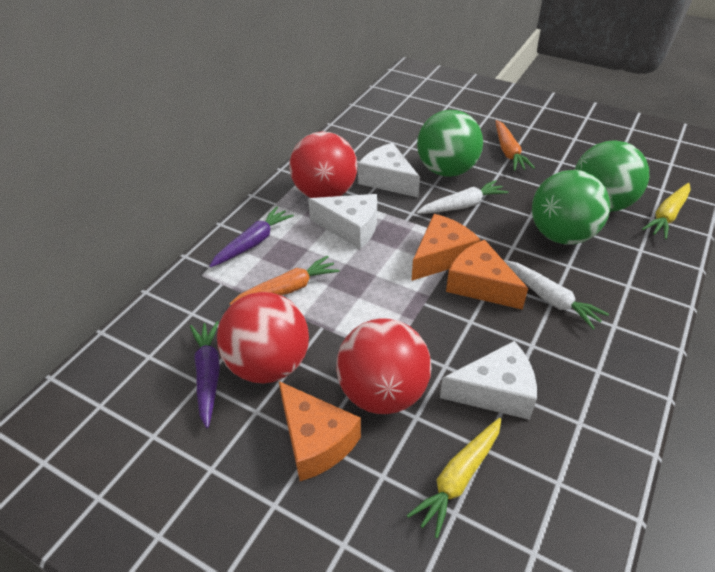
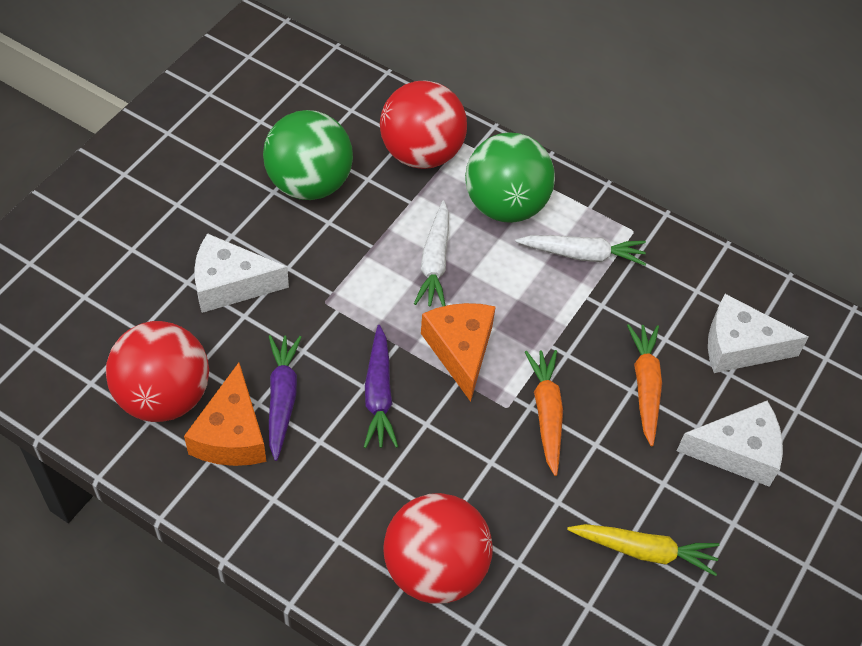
green ball: 3 -> 2
orange cheese: 3 -> 2
yellow carrot: 2 -> 1

